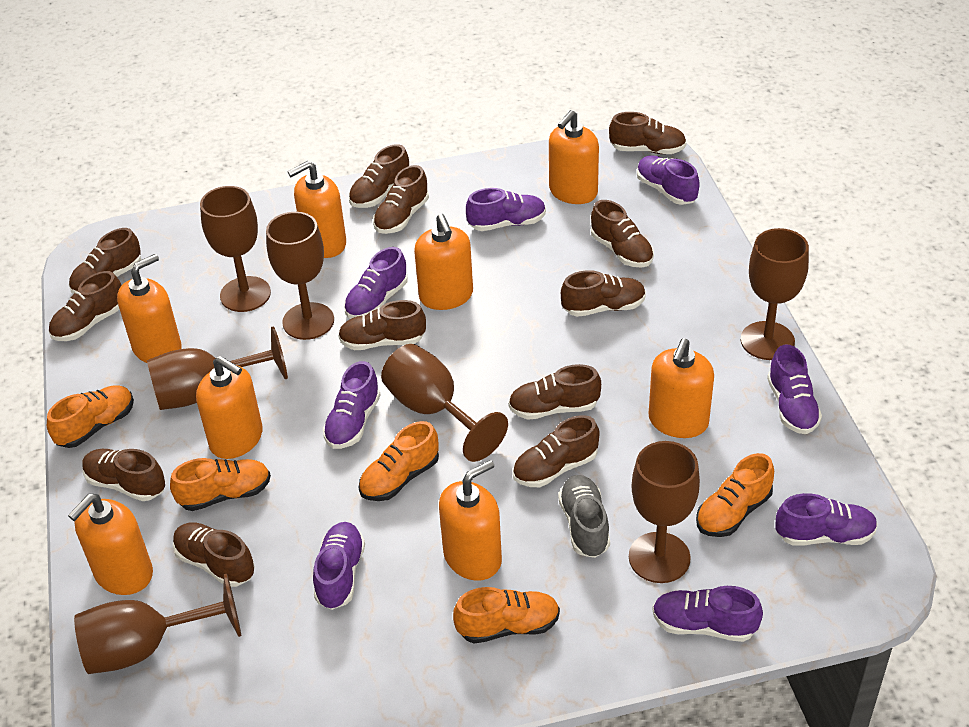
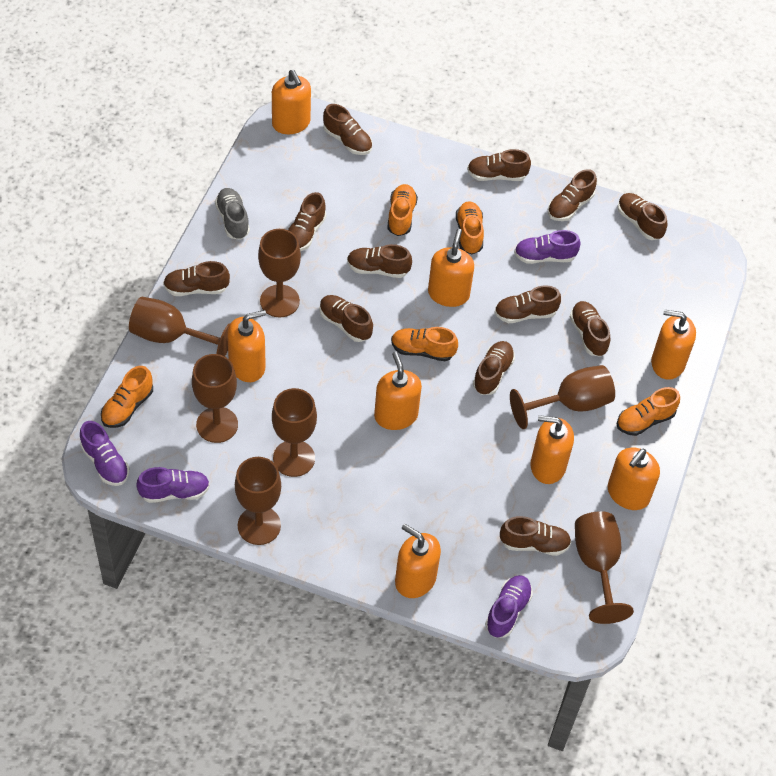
purple shoe: 8 -> 4

